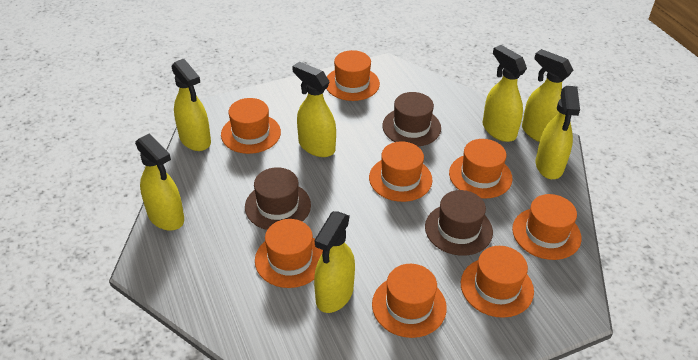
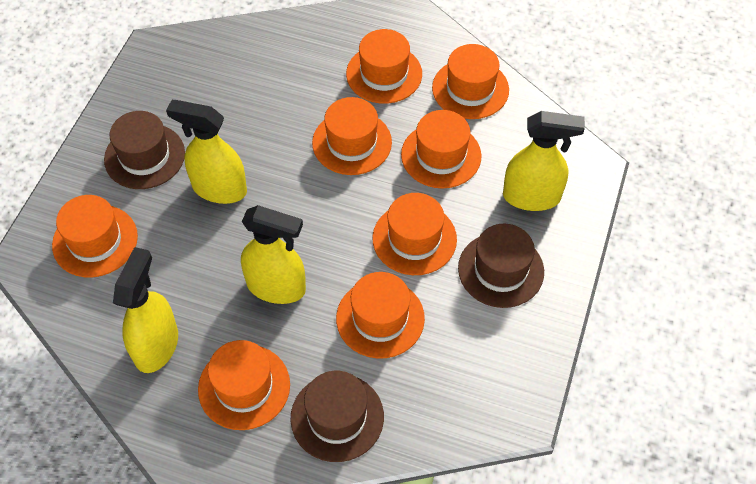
yellow spray bottle: 7 -> 4

